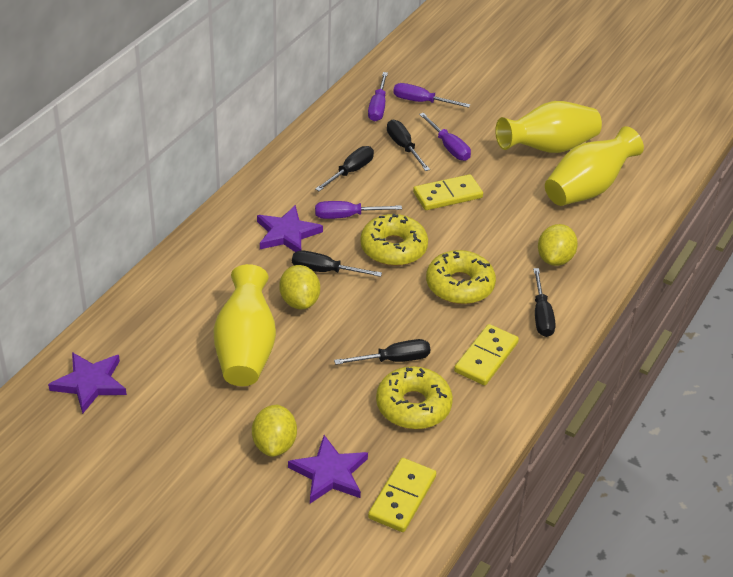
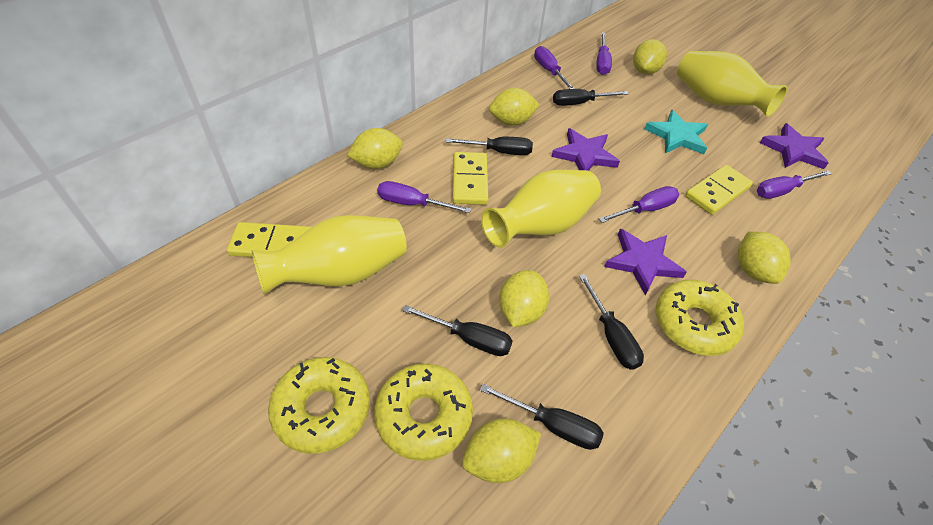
purple screwdriver: 4 -> 5
turquoise star: 0 -> 1
yellow lemon: 3 -> 6

